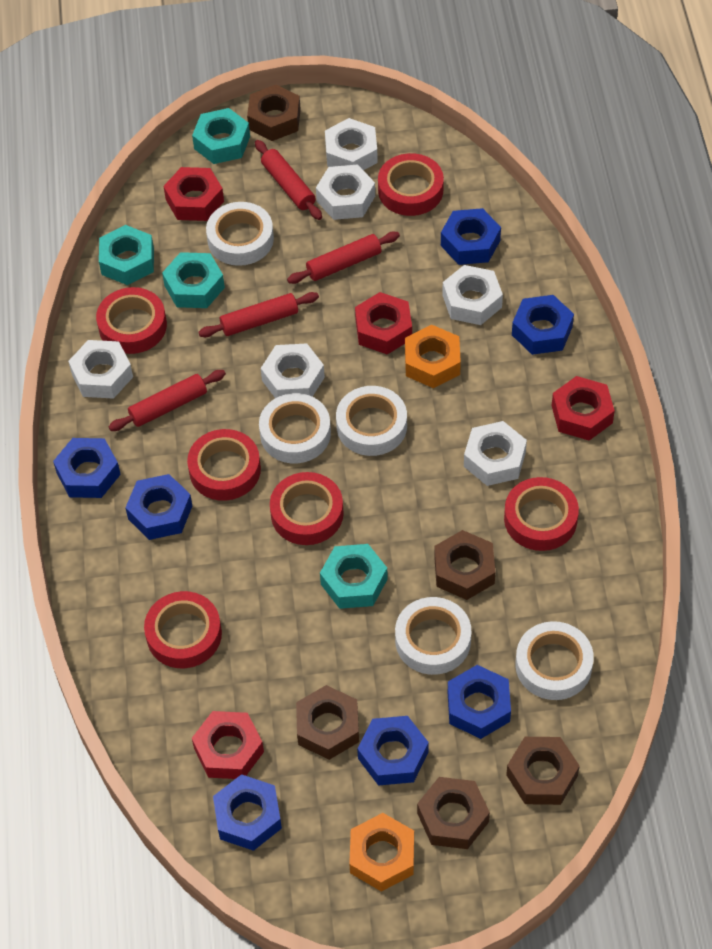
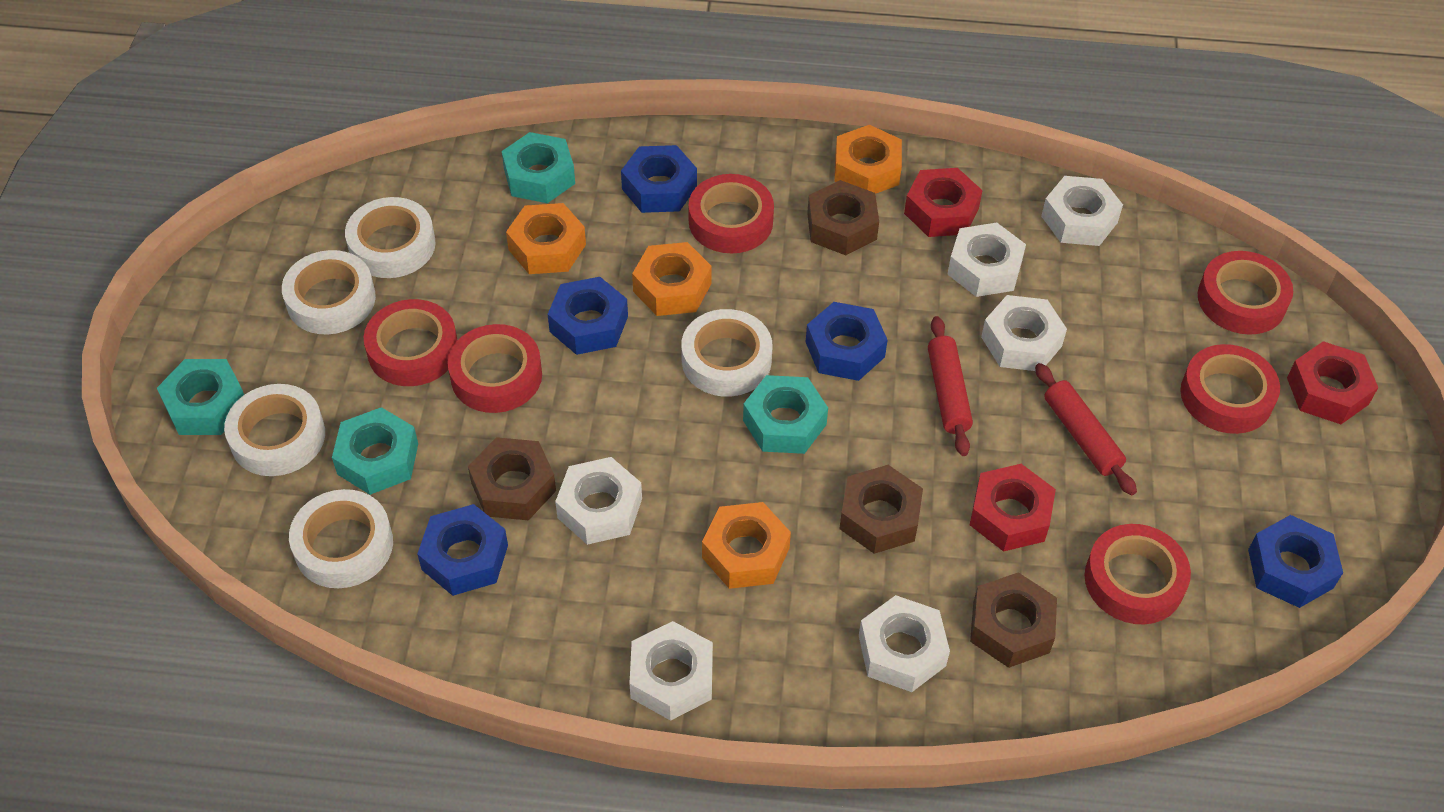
blue nut: 7 -> 5
brown nut: 5 -> 4
orange nut: 2 -> 4
red nut: 4 -> 3
red rolling pin: 4 -> 2

